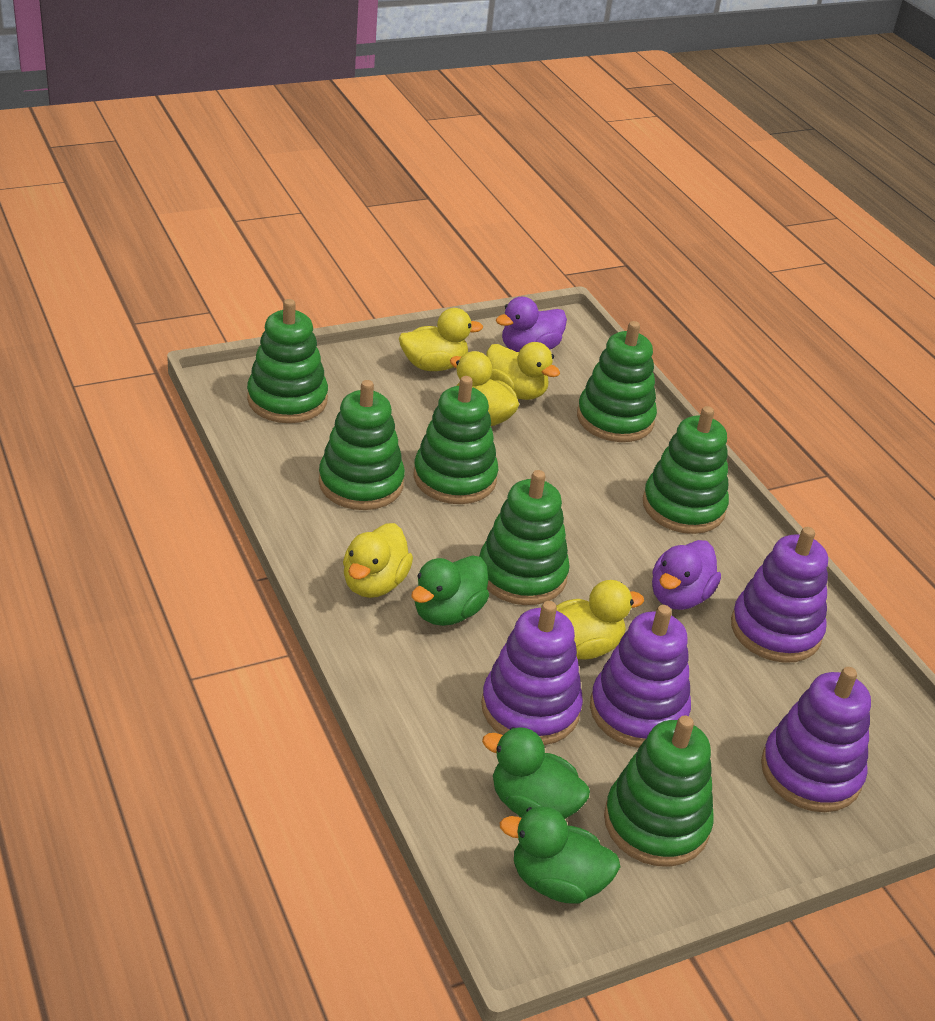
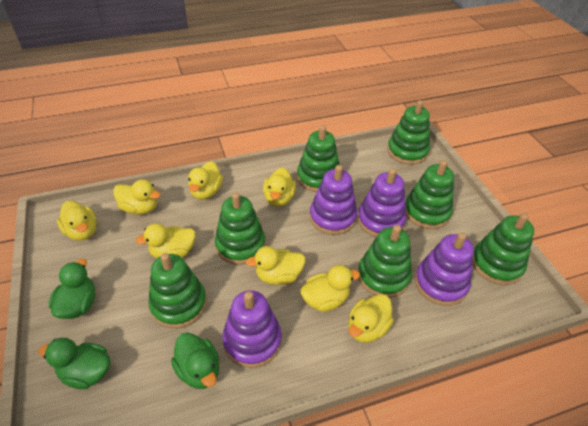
purple duck: 2 -> 0
yellow duck: 5 -> 8

